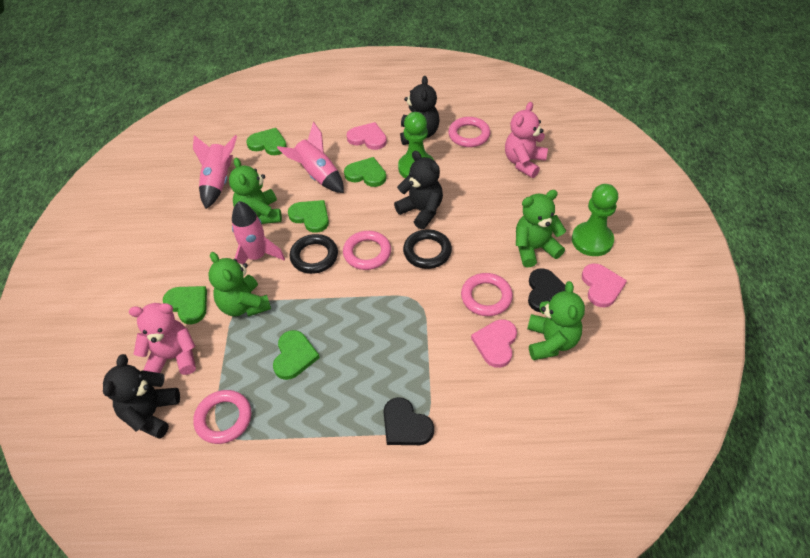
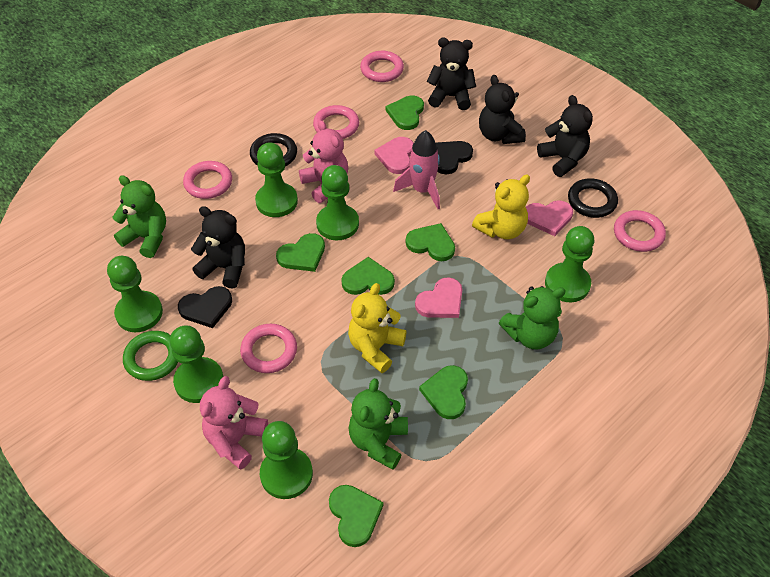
black teddy bear: 3 -> 4
green heart: 5 -> 6
green pawn: 2 -> 6
green ring: 0 -> 1
green teddy bear: 4 -> 3
pink ring: 4 -> 5
pink rocket: 3 -> 1
yellow teddy bear: 0 -> 2

